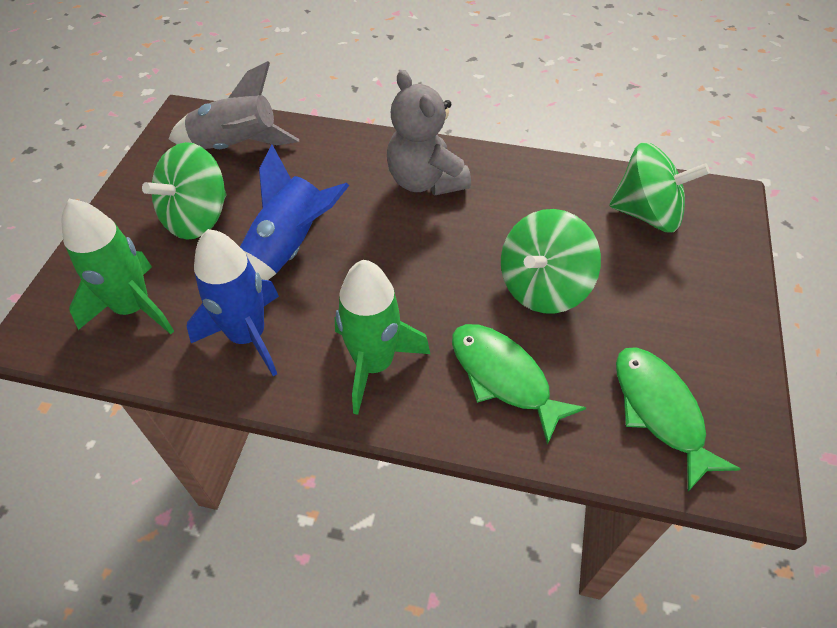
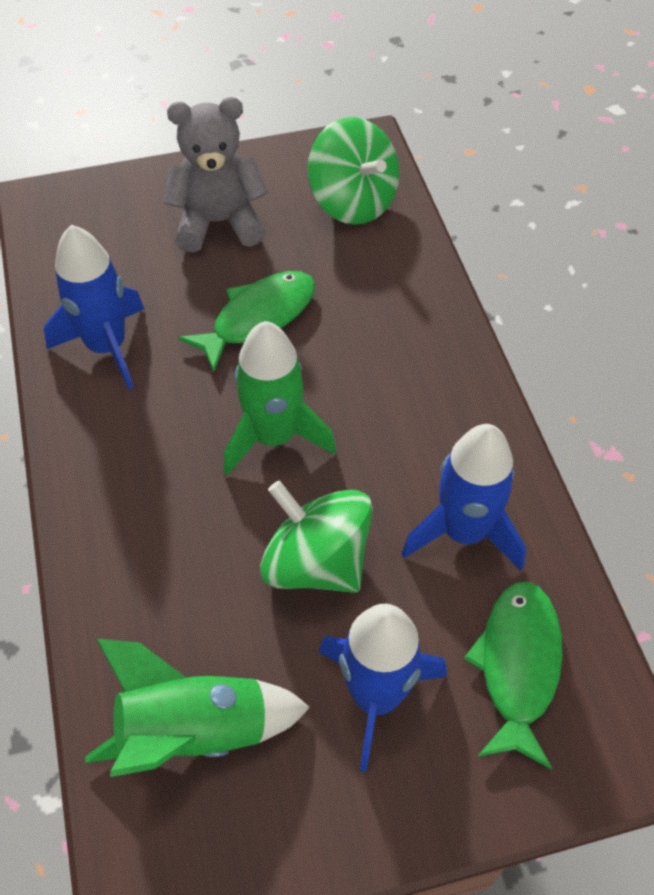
blue rocket: 2 -> 3
green spinning top: 3 -> 2
grey rocket: 1 -> 0

